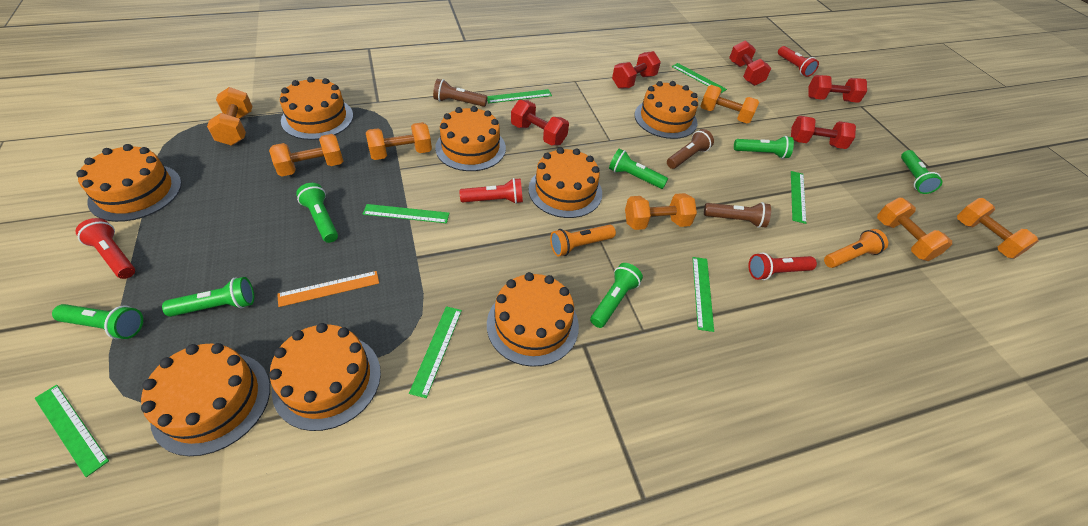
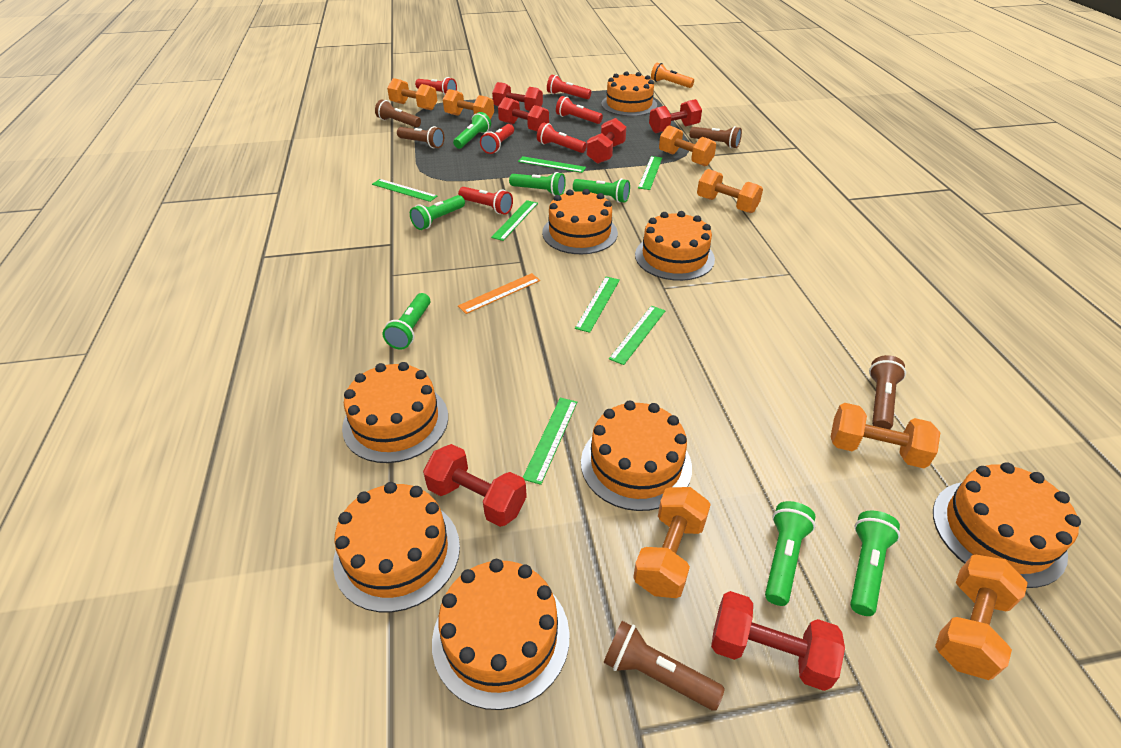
brown flashlight: 3 -> 5
orange flashlight: 2 -> 1
red dumbbell: 5 -> 6
red flashlight: 4 -> 6

